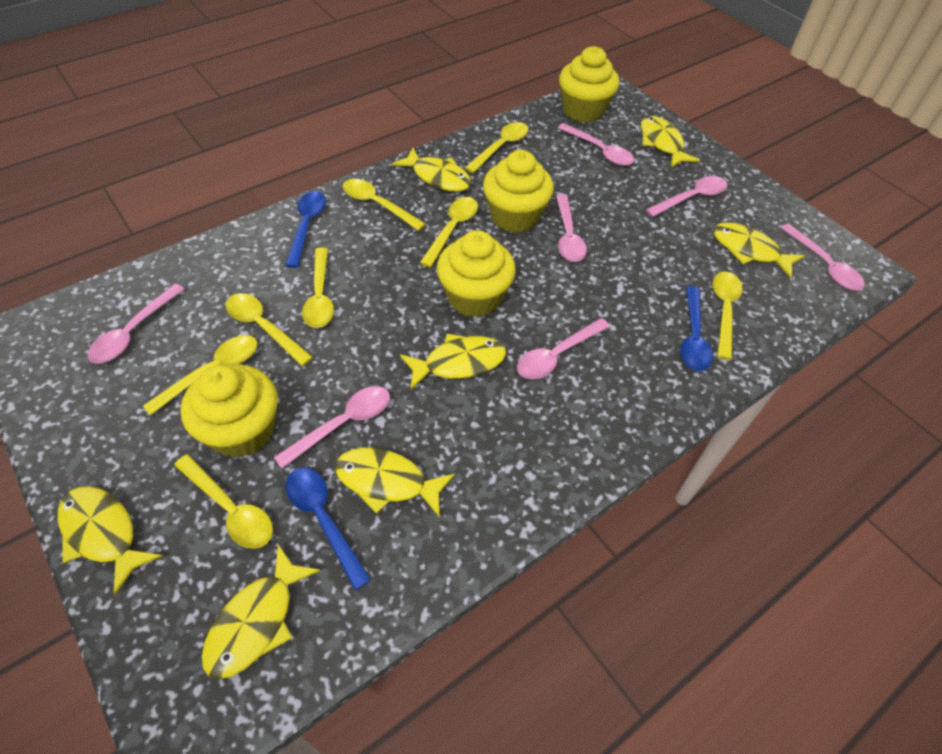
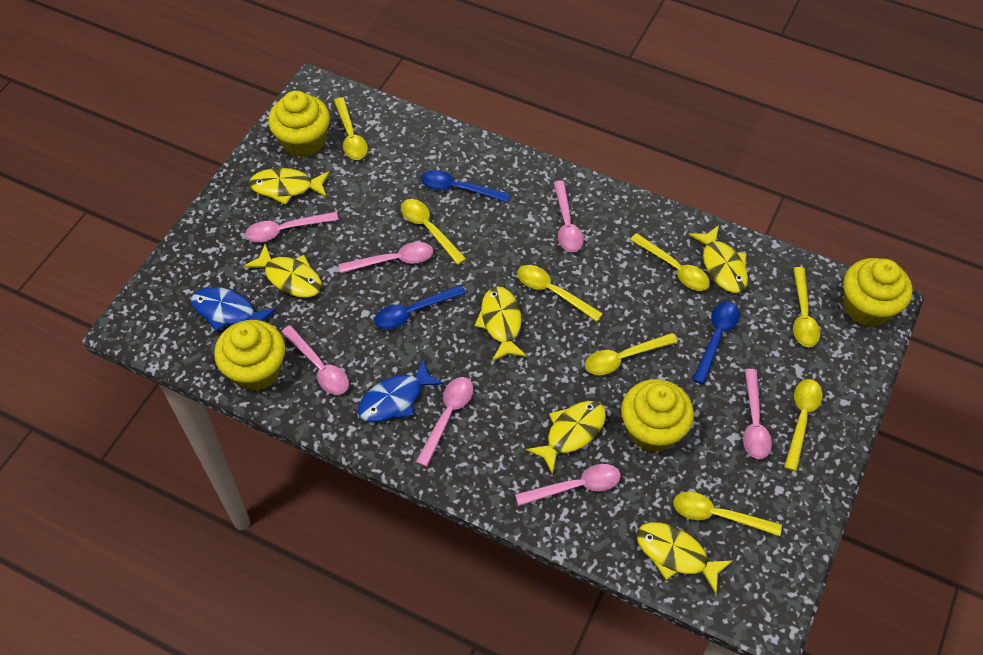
blue fish: 0 -> 2
yellow fish: 7 -> 6

